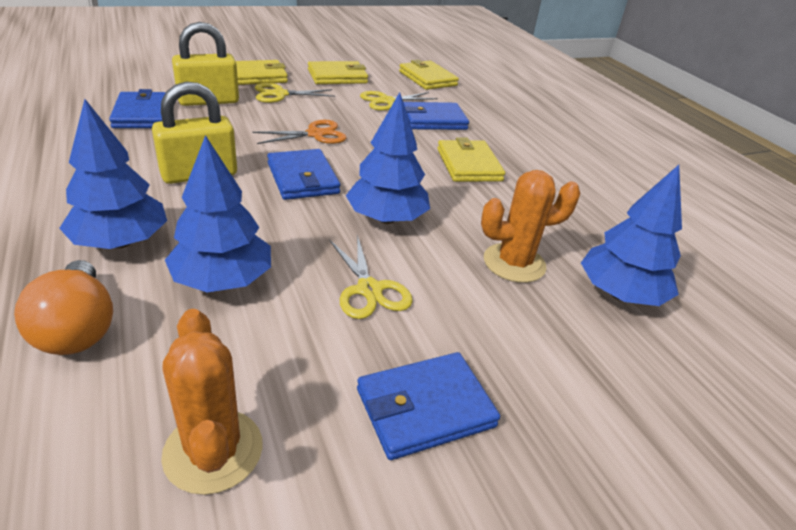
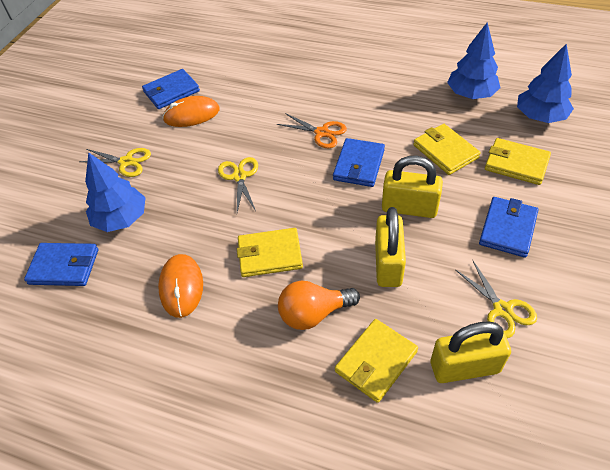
blue tree: 4 -> 3
orange cactus: 2 -> 0
orange mouse: 0 -> 2
yellow padlock: 2 -> 3

